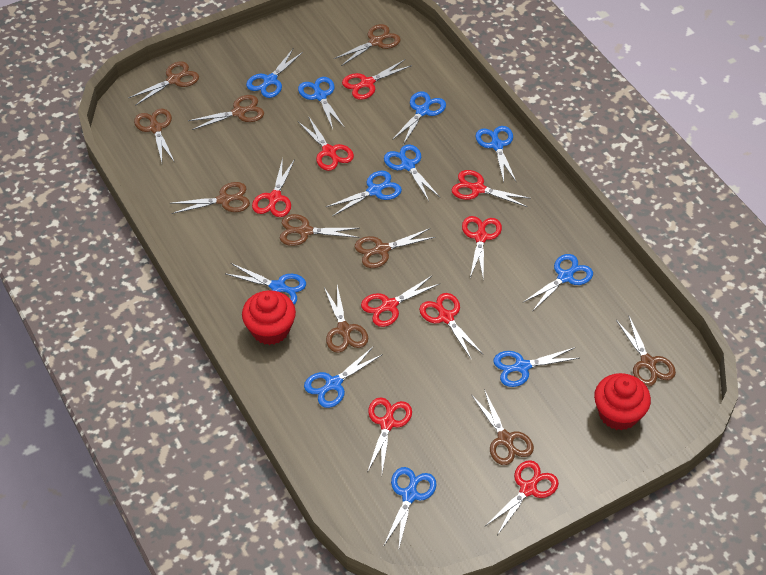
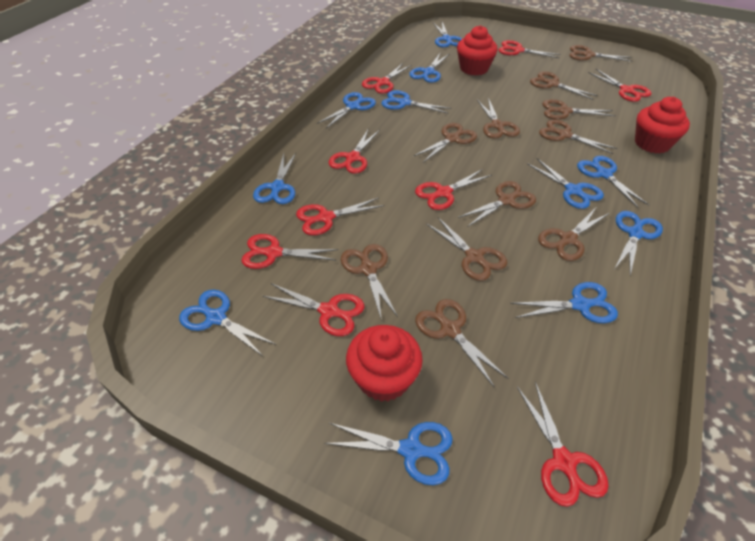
brown scissors: 10 -> 11
red cupcake: 2 -> 3

